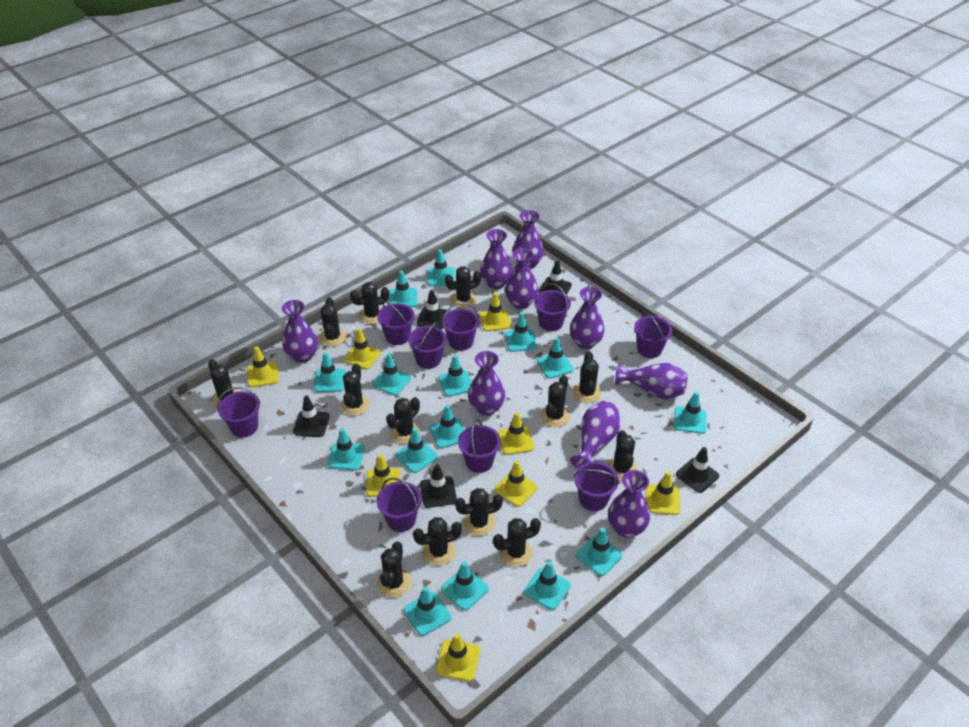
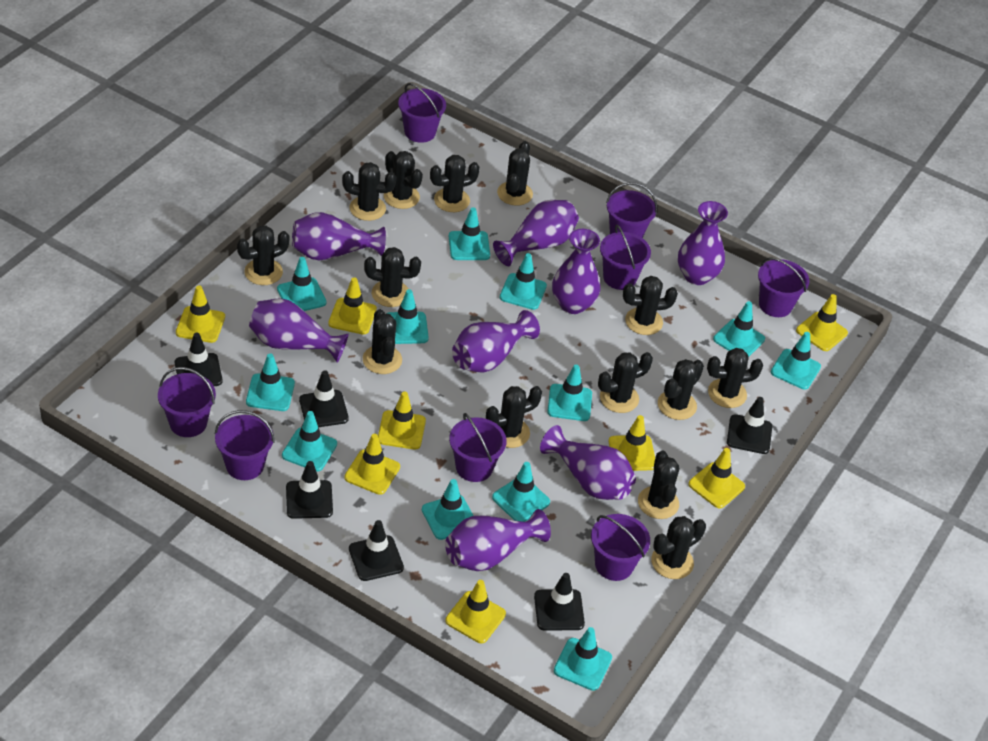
black cactus: 13 -> 14
black traffic cone: 5 -> 6
purple bucket: 9 -> 8
purple vase: 9 -> 8
turquoise traffic cone: 15 -> 12

